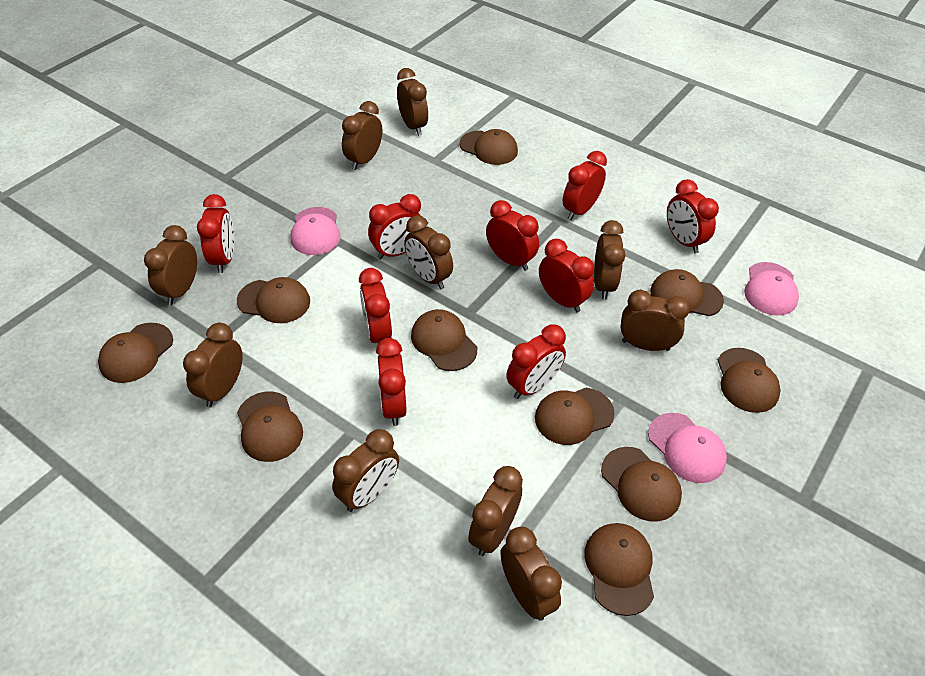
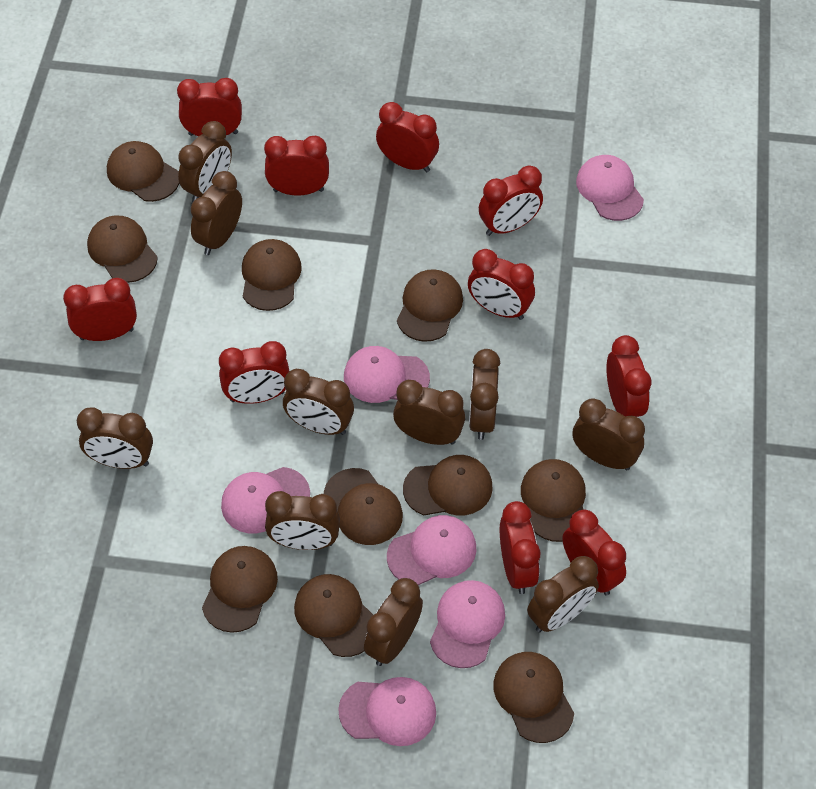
pink cap: 3 -> 6
red clock: 9 -> 10

